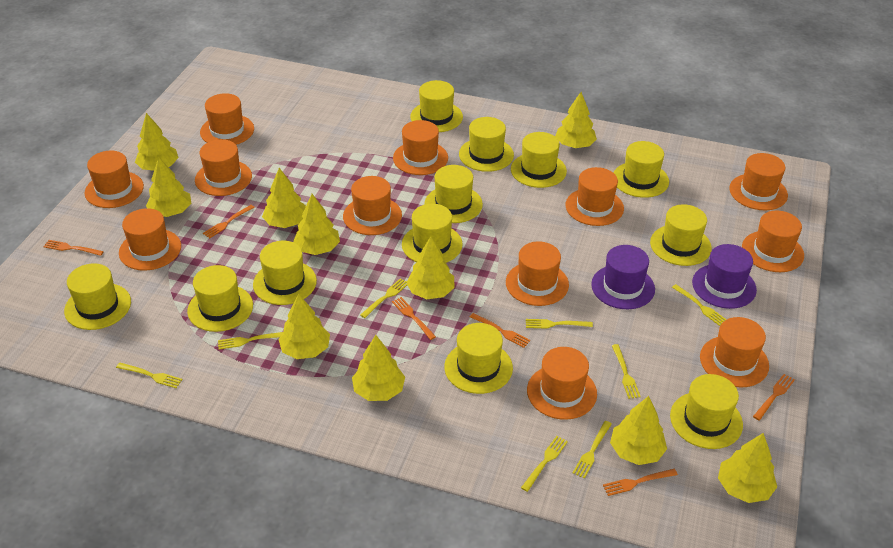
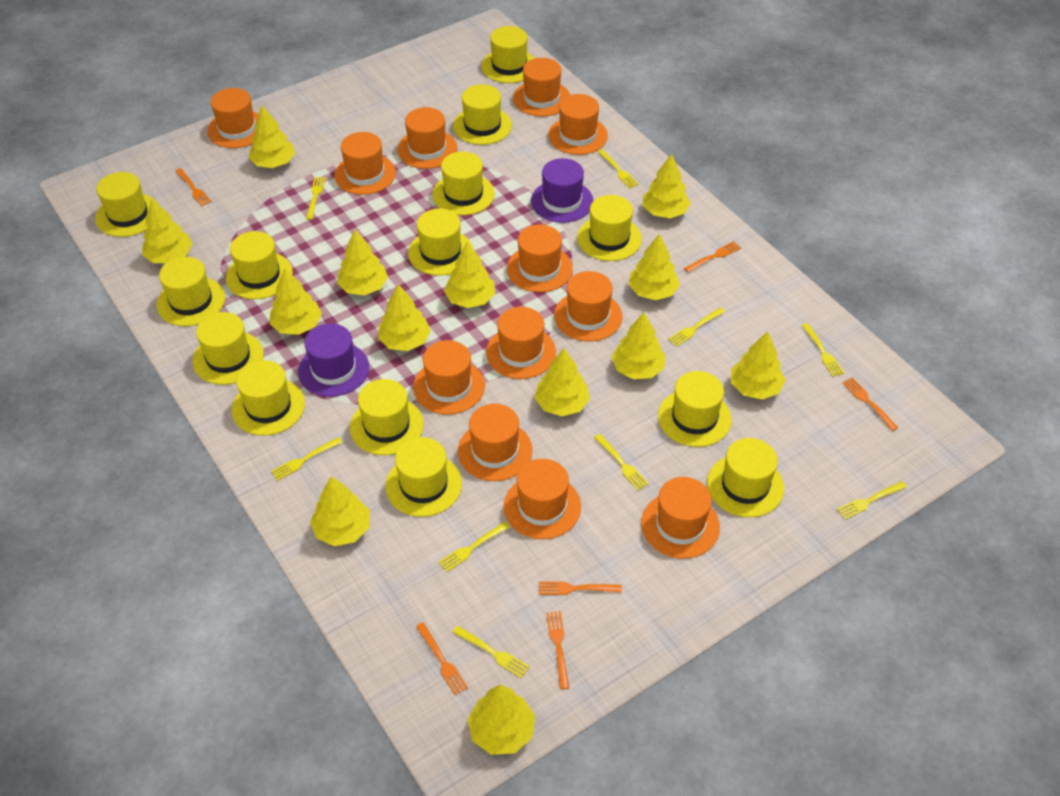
yellow fork: 8 -> 9
yellow hat: 12 -> 14
yellow tree: 10 -> 13

